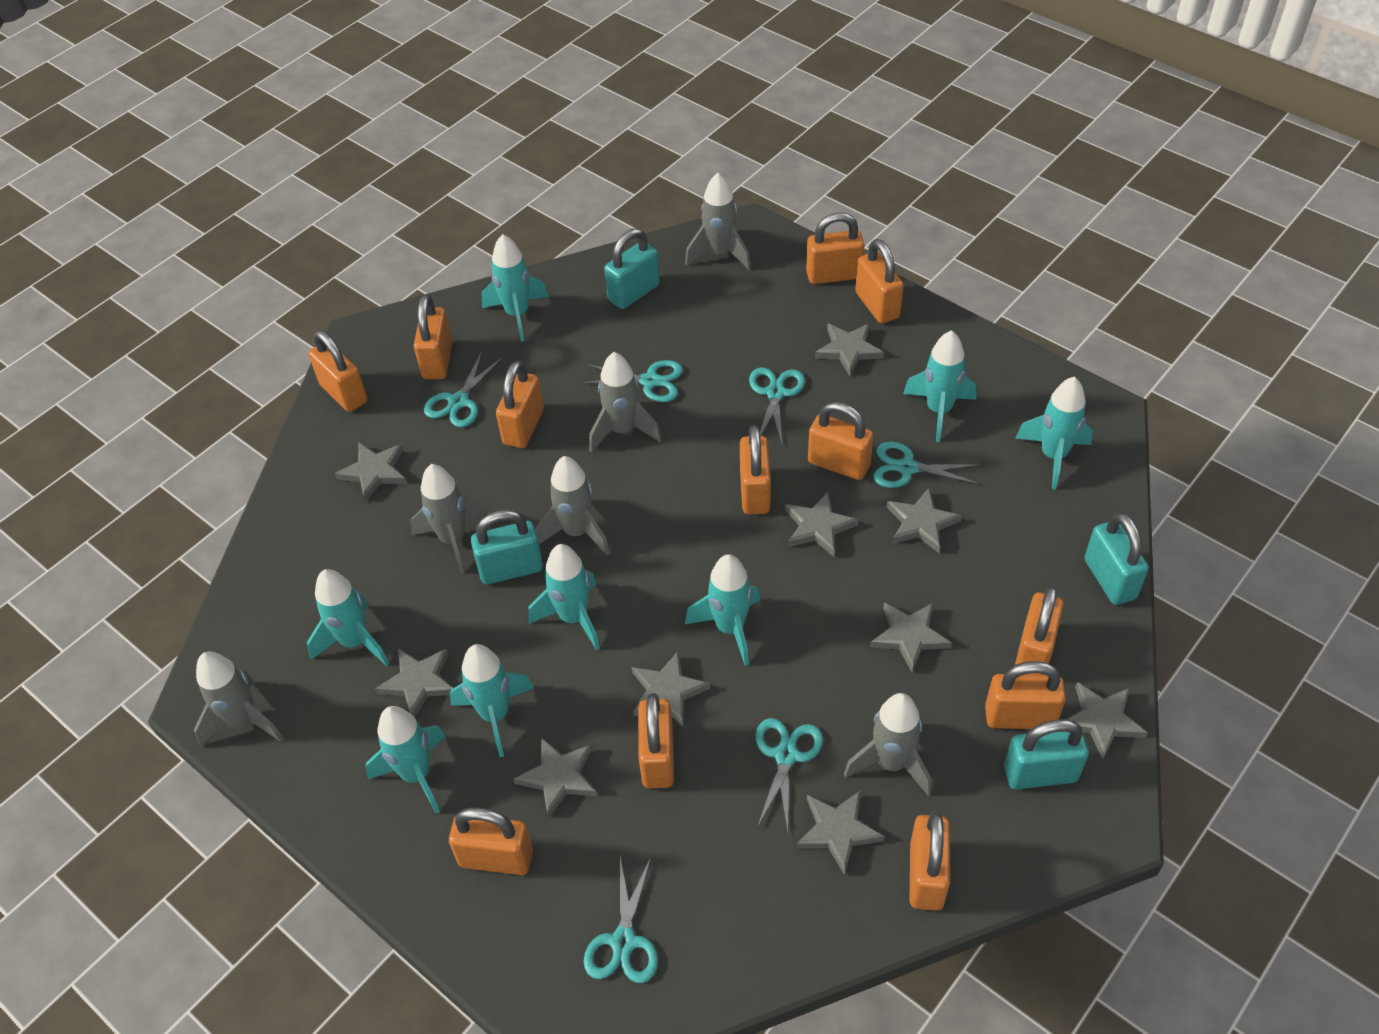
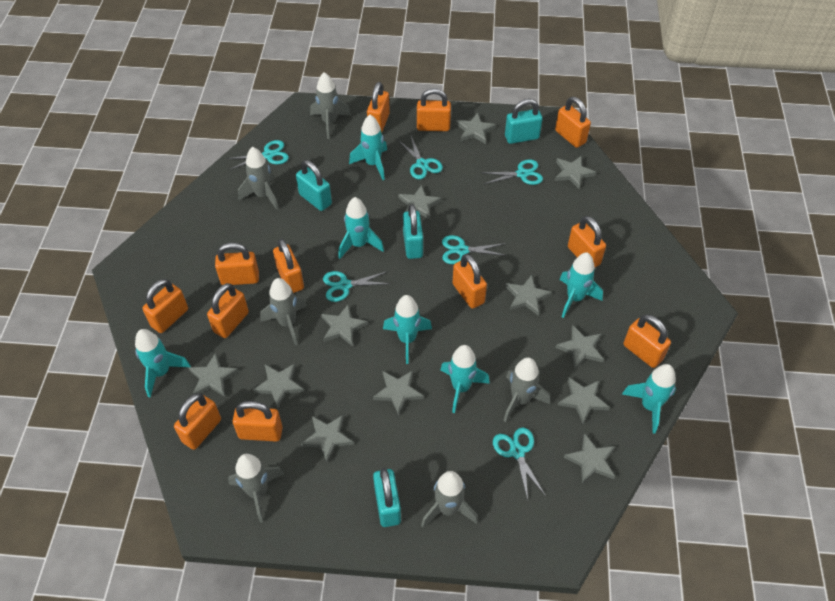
grey star: 10 -> 12
turquoise rocket: 8 -> 7

